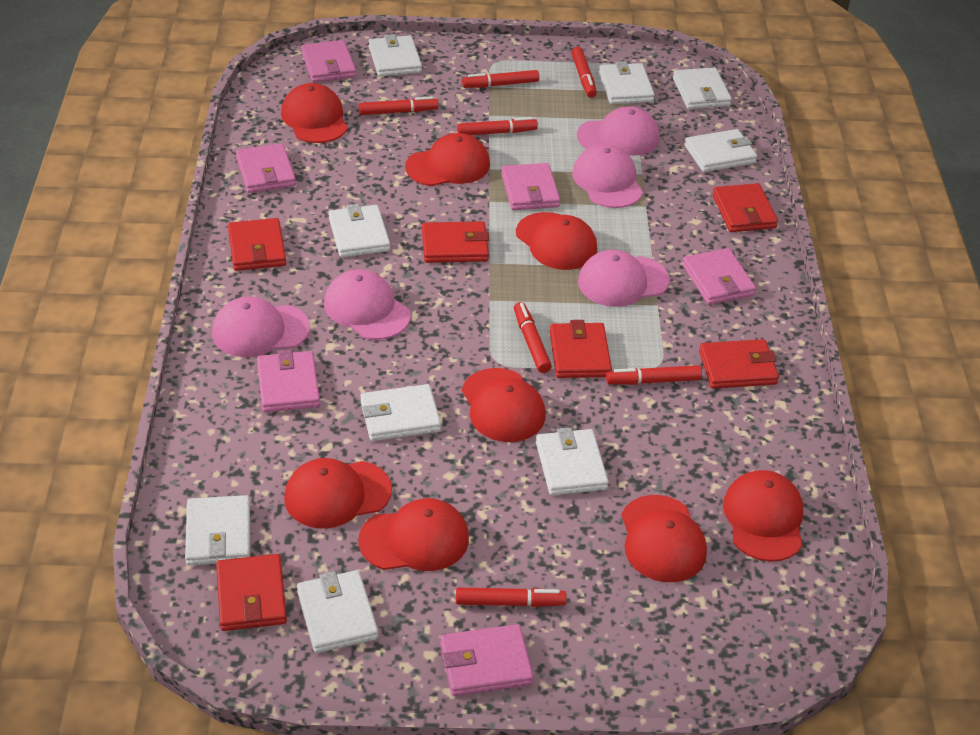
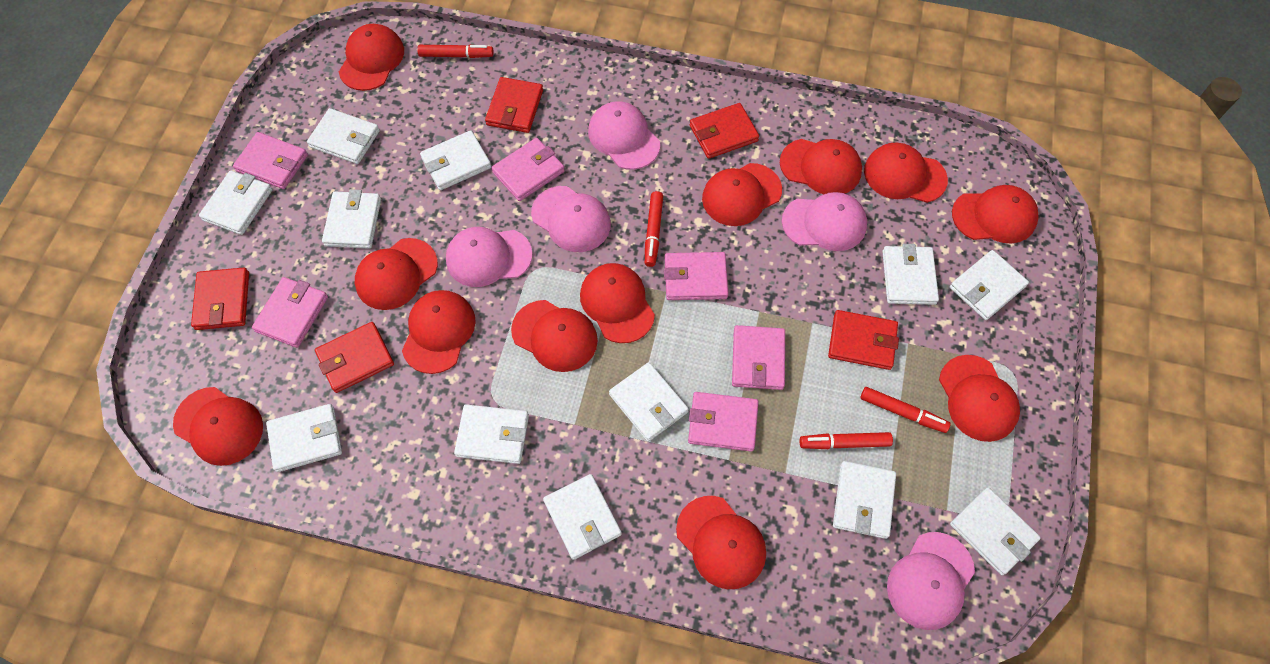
red cap: 8 -> 12
red marker: 7 -> 4
red wallet: 6 -> 5
white wallet: 9 -> 12

